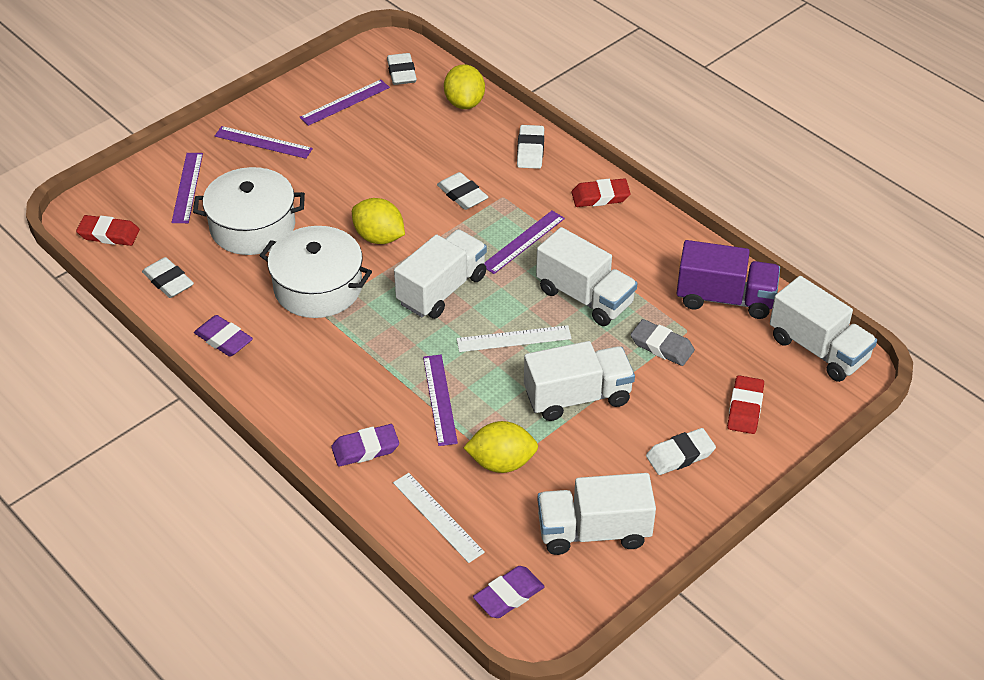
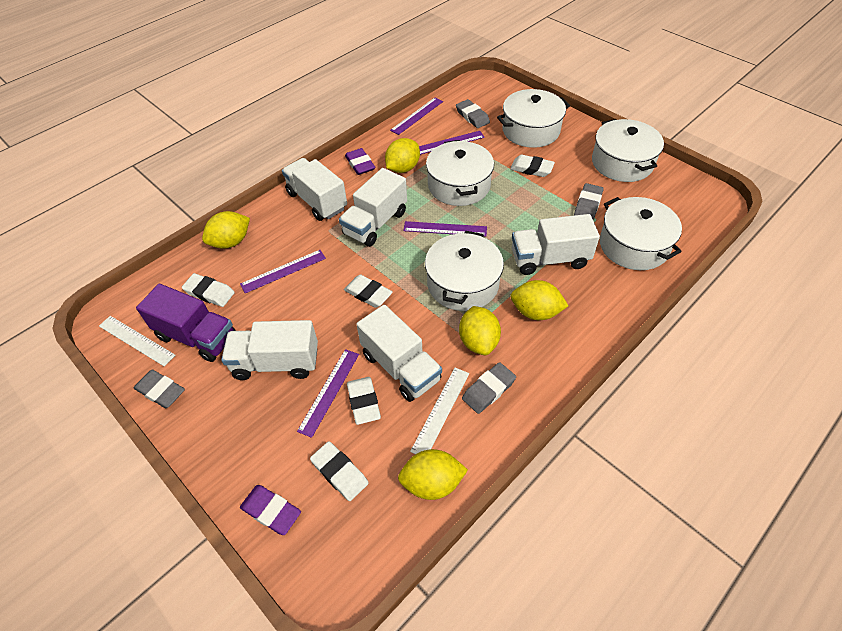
grey eraser: 1 -> 4
purple eraser: 3 -> 2
red eraser: 3 -> 0
white pot: 2 -> 5
yellow lemon: 3 -> 5

